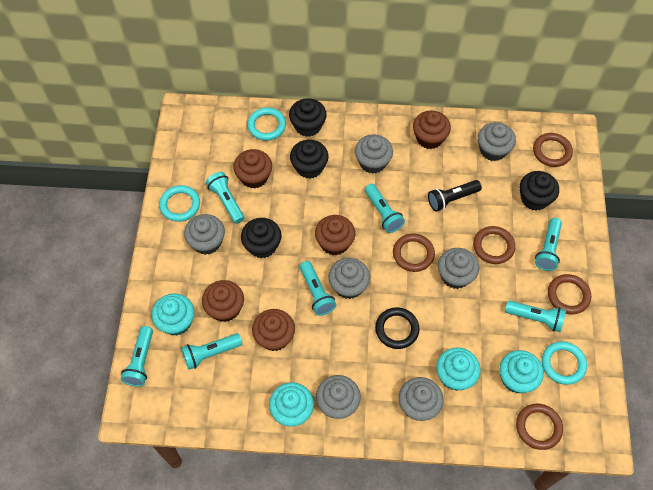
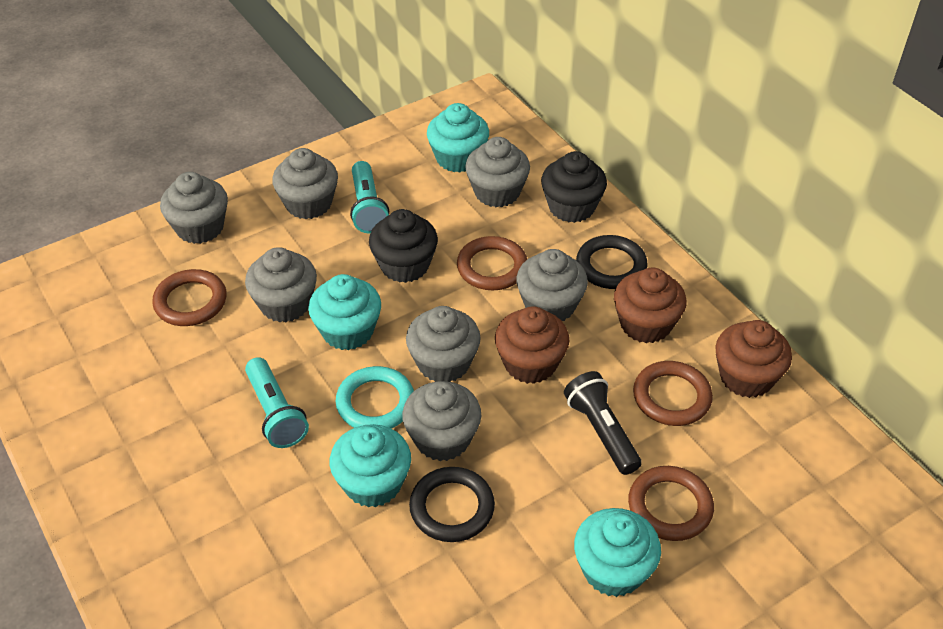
black cupcake: 4 -> 2
black ring: 1 -> 2
brown cupcake: 5 -> 3
brown ring: 5 -> 4
turquoise flashlight: 7 -> 2
turquoise ring: 3 -> 1

